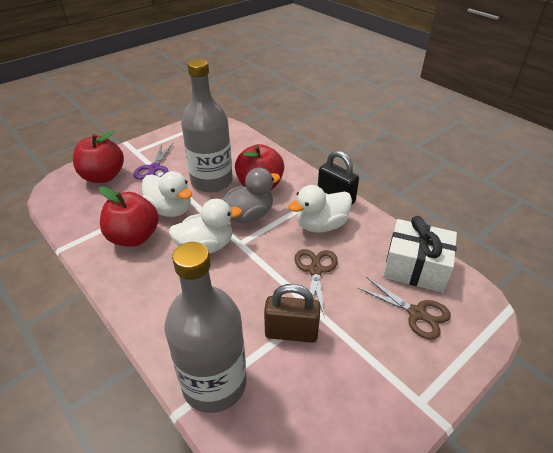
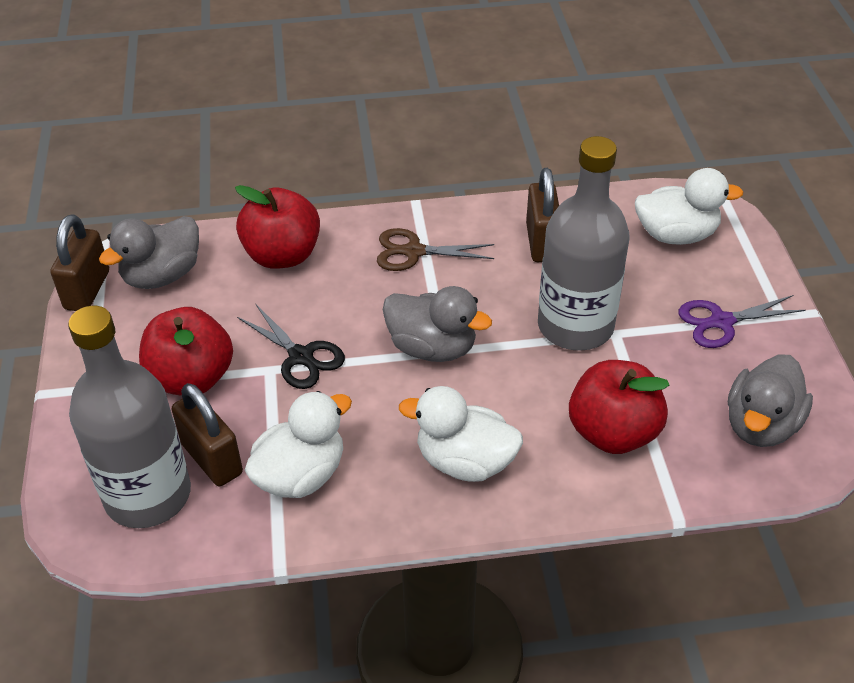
black padlock: 1 -> 0
black scissors: 0 -> 1
brown padlock: 1 -> 3
brown scissors: 2 -> 1
grey duck: 1 -> 3
white gift: 1 -> 0

